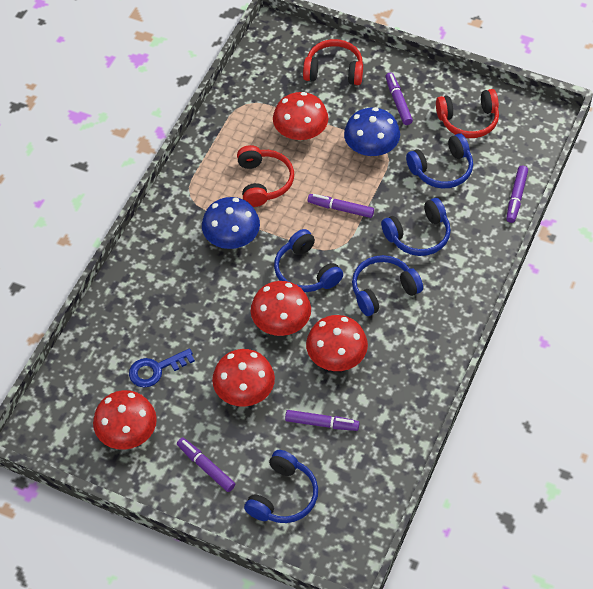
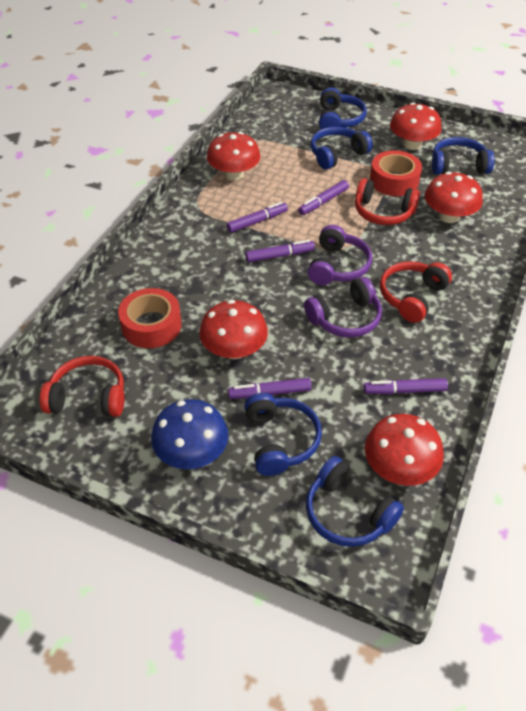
blue key: 1 -> 0
blue mushroom: 2 -> 1
purple headphones: 0 -> 2
red tape: 0 -> 2

